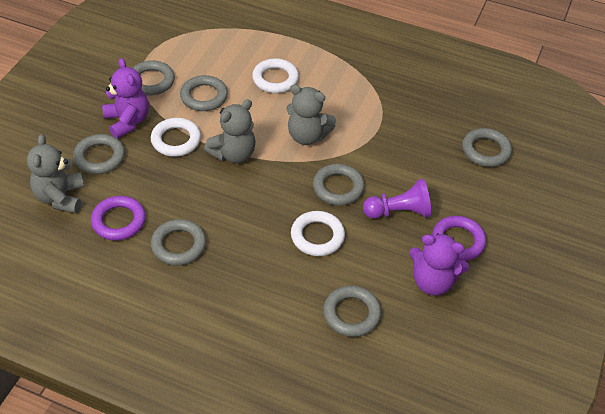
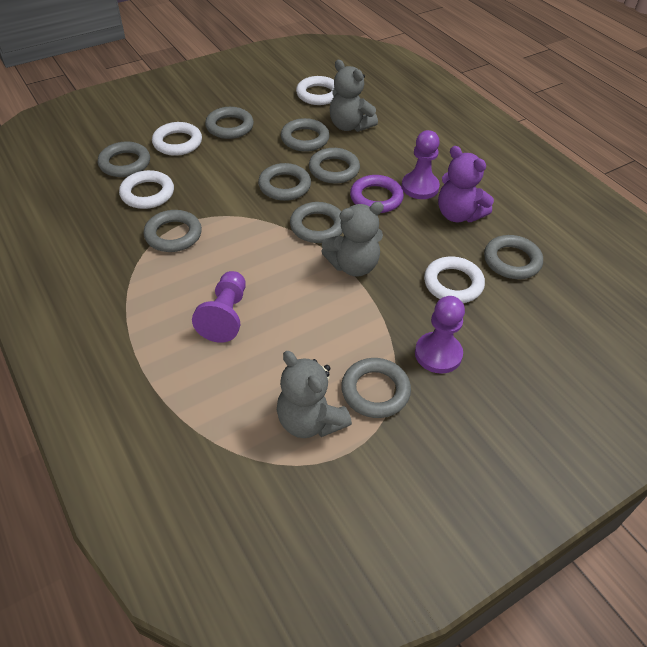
grey ring: 7 -> 9
purple pawn: 1 -> 3
purple ring: 2 -> 1
purple teddy bear: 2 -> 1
white ring: 3 -> 4

